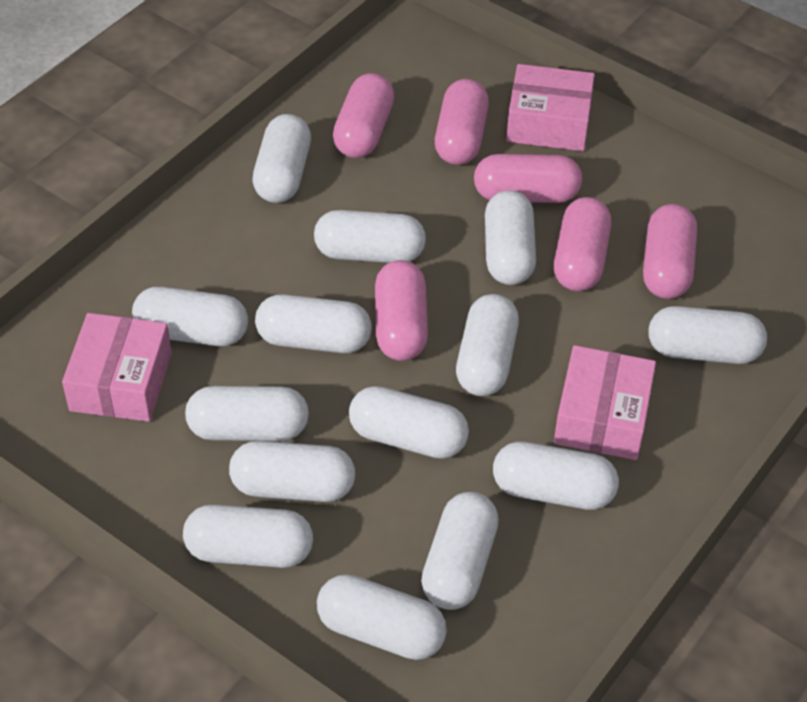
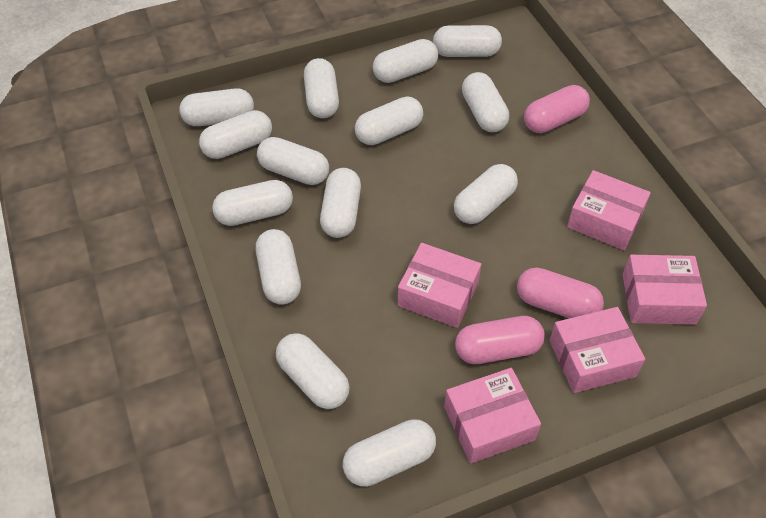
pink box: 3 -> 5
pink capsule: 6 -> 3

